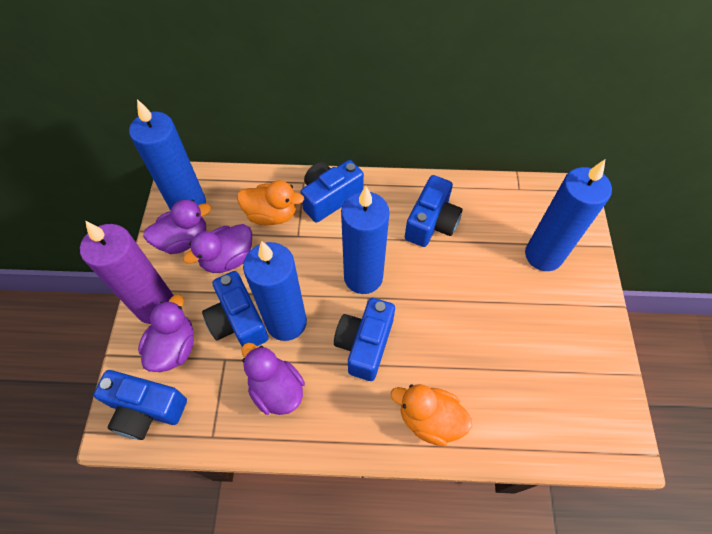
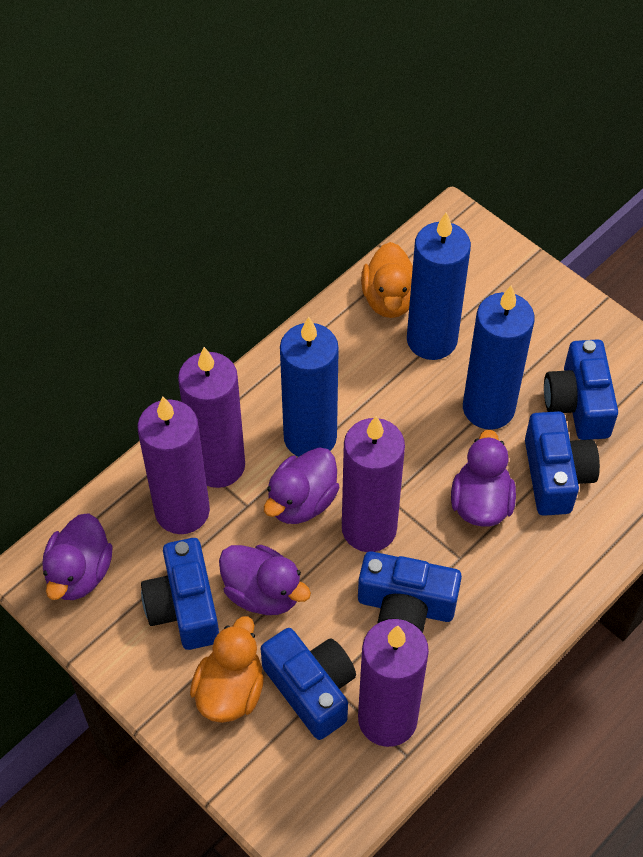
blue candle: 4 -> 3
purple candle: 1 -> 4

